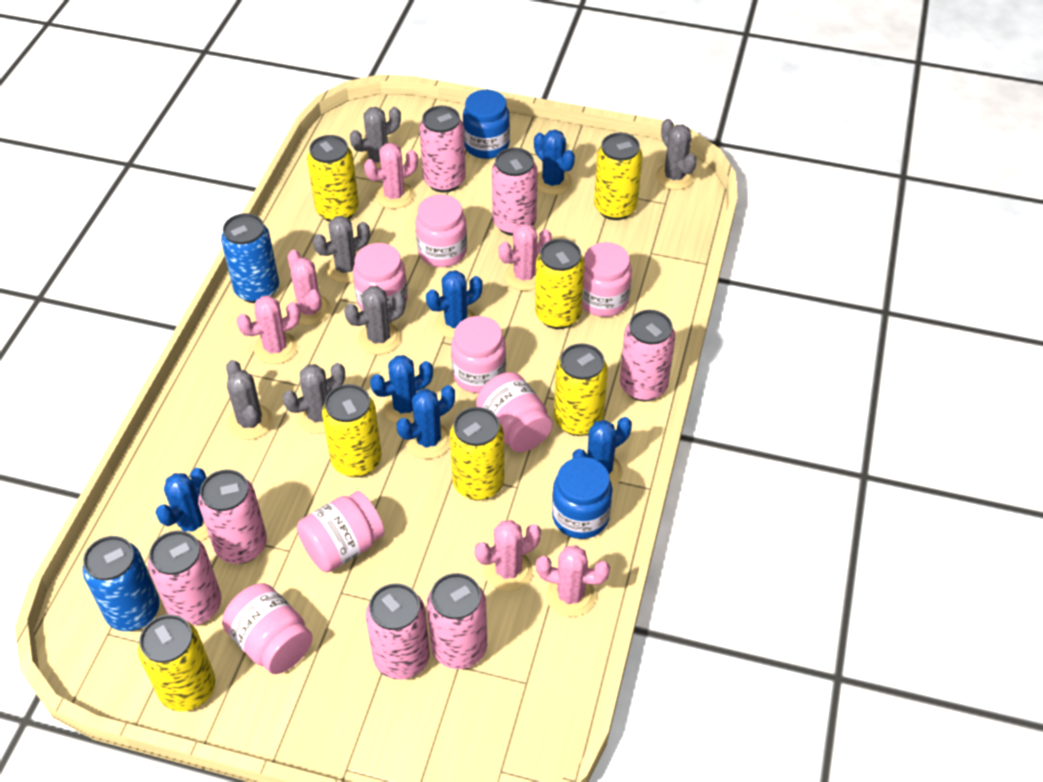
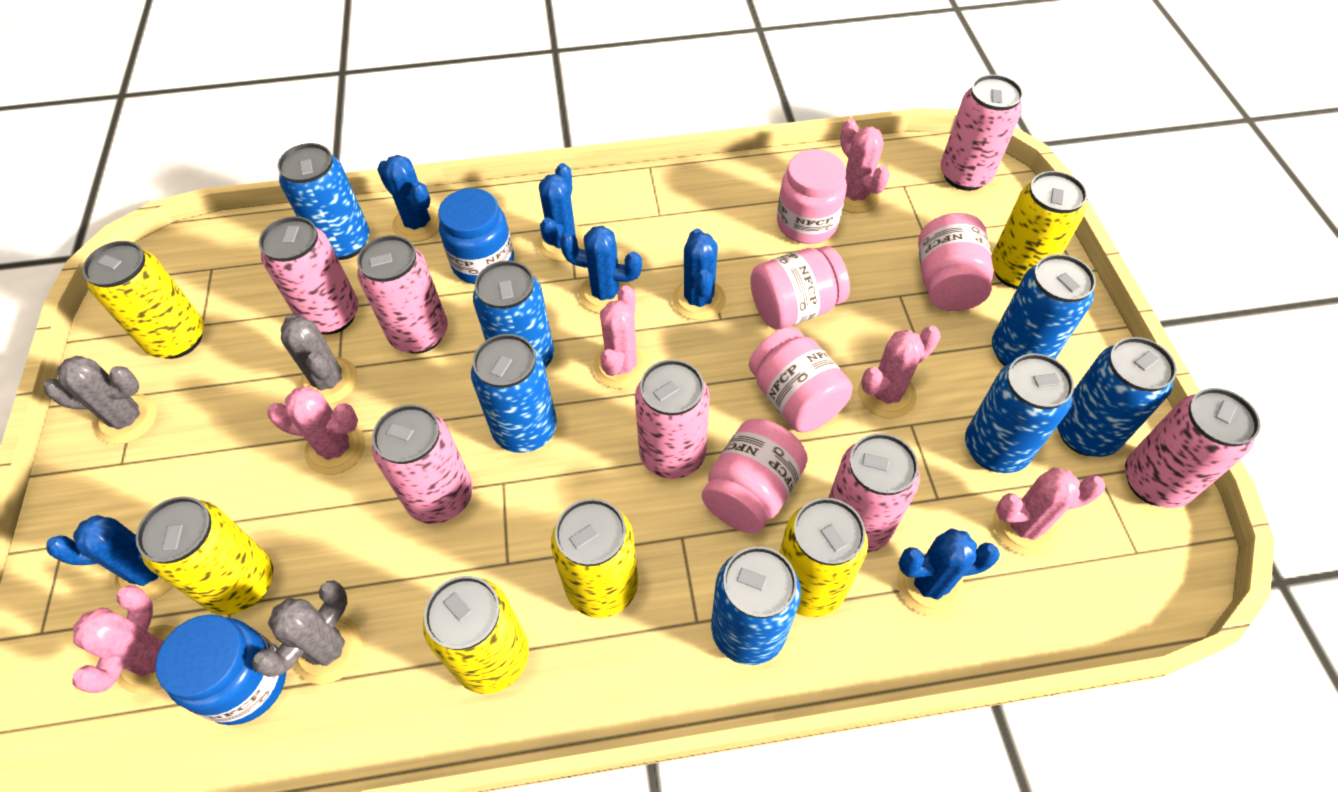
blue can: 2 -> 7
grey cactus: 6 -> 3
pink jar: 7 -> 5
yellow can: 7 -> 6

